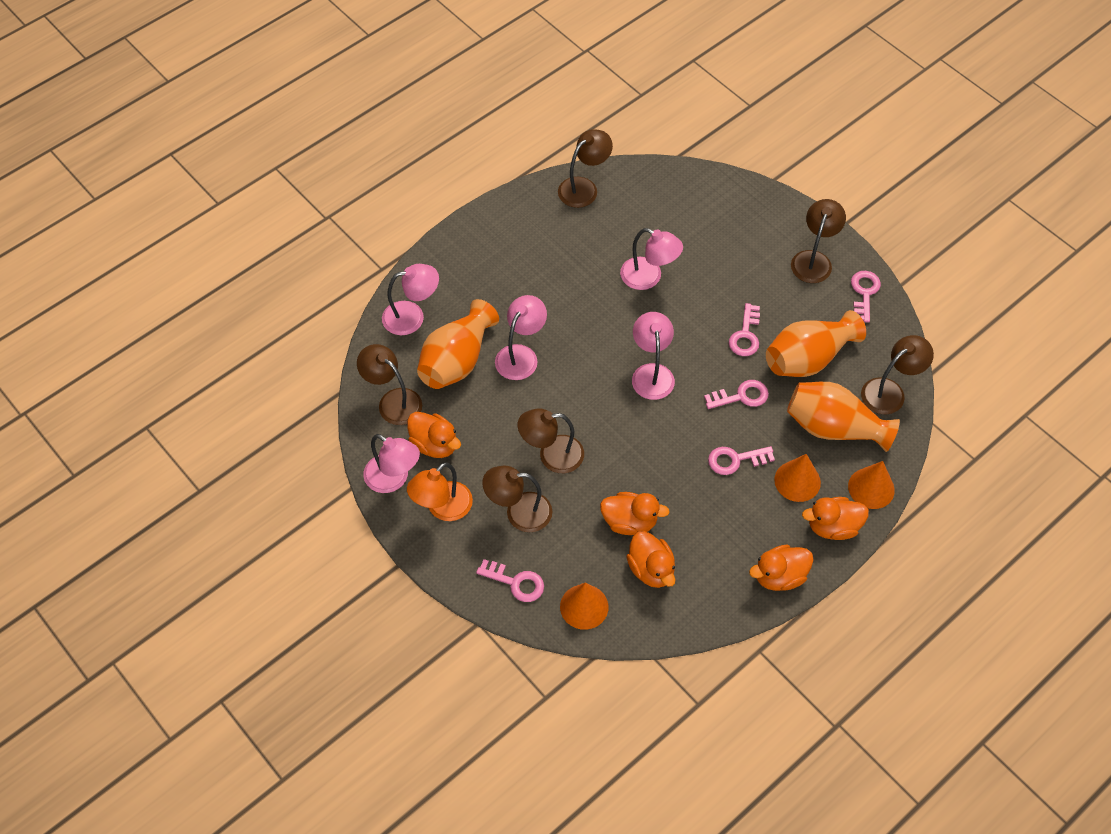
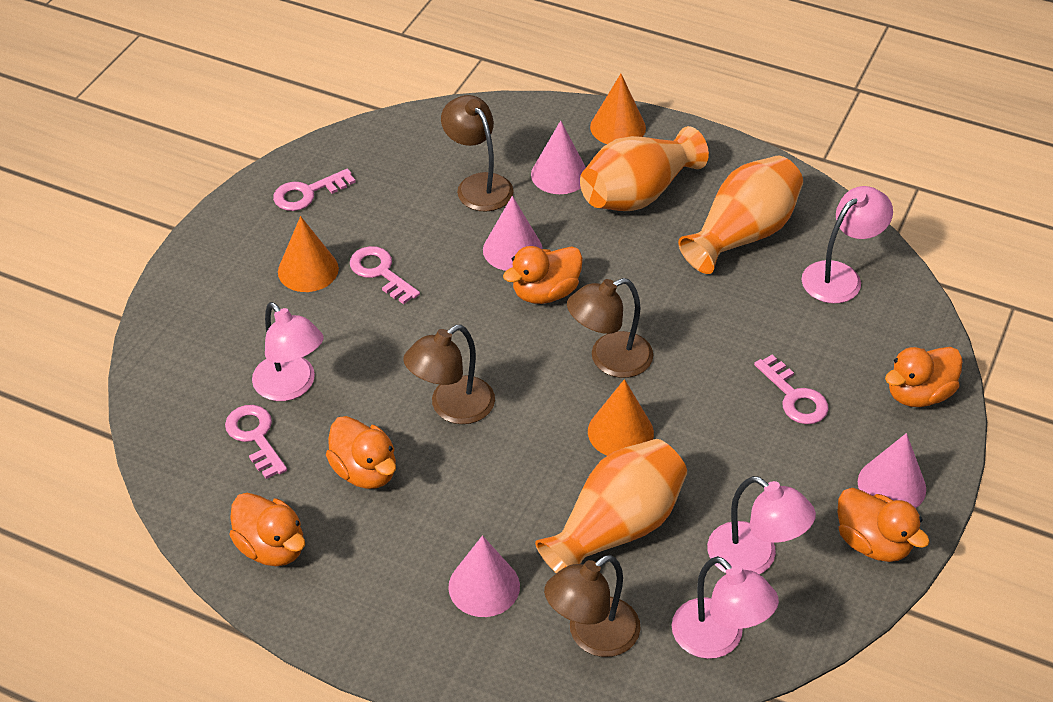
brown lamp: 6 -> 4
orange lamp: 1 -> 0
pink cone: 0 -> 4
pink key: 5 -> 4
pink lamp: 5 -> 4

